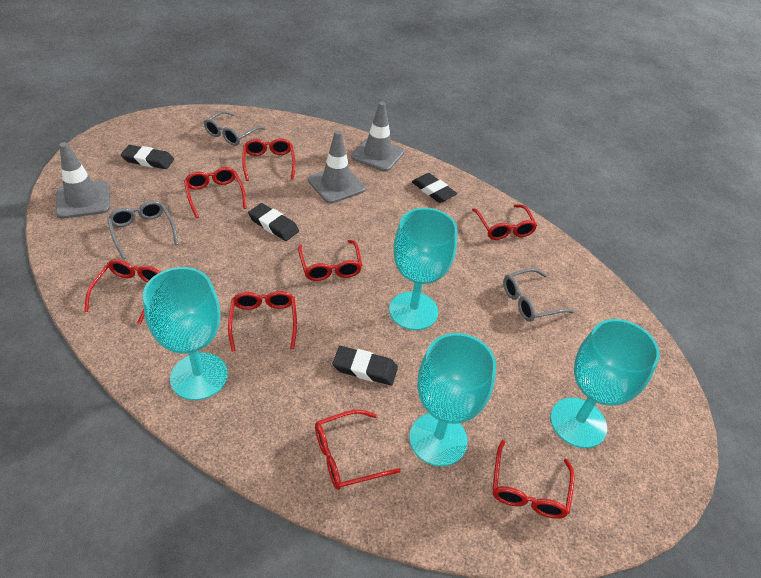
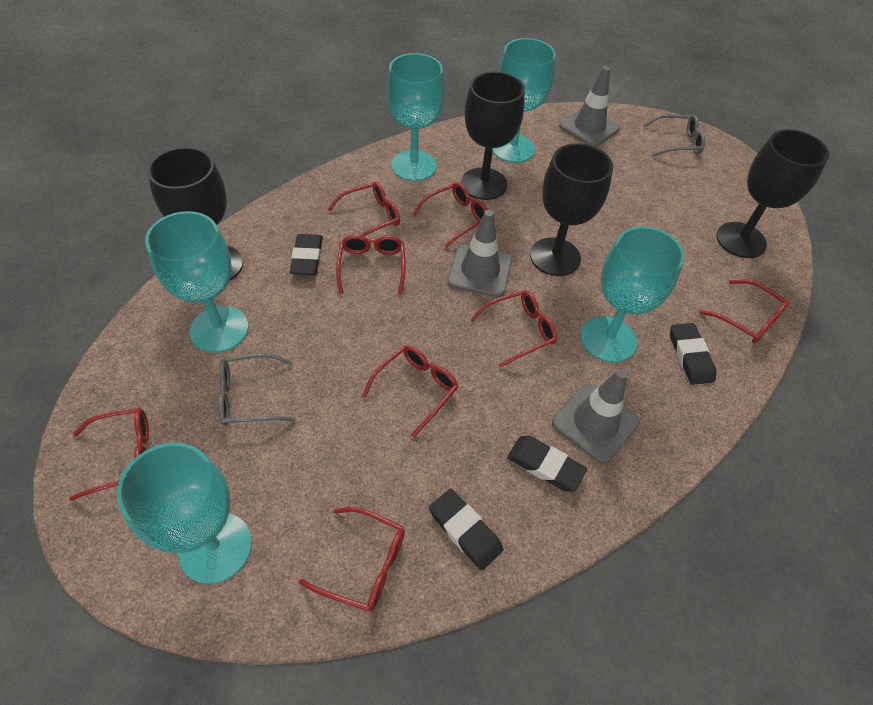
black goblet: 0 -> 4
grey glasses: 3 -> 2
turquoise goblet: 4 -> 5

